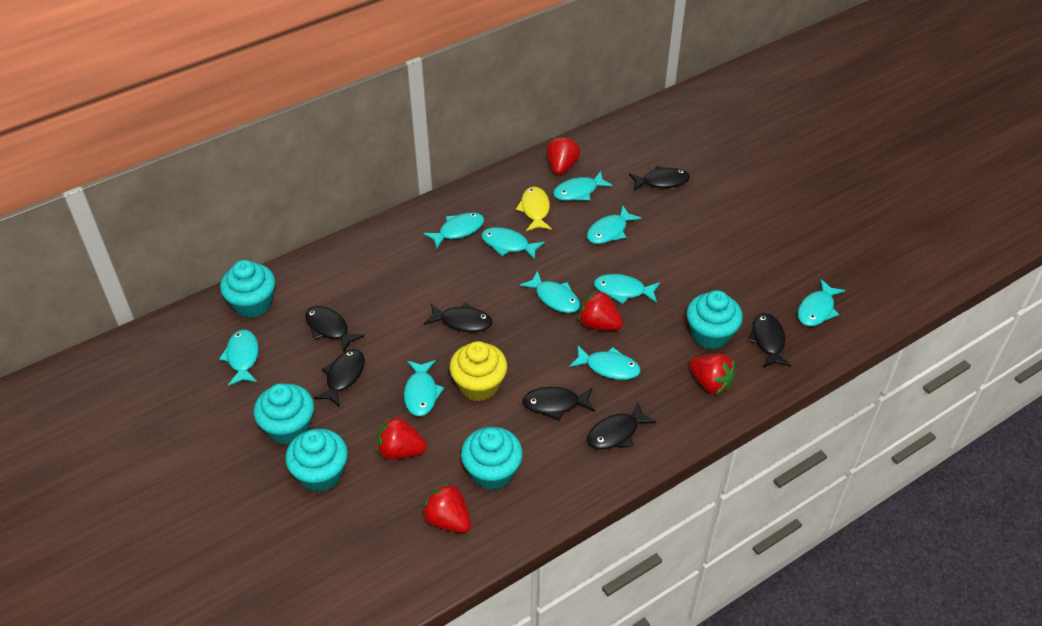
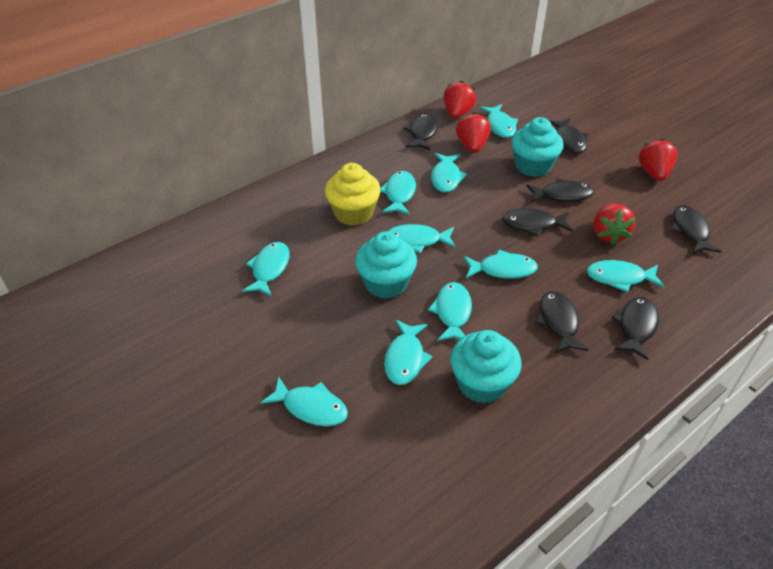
red strawberry: 5 -> 4
turquoise cupcake: 5 -> 3
yellow fish: 1 -> 0

